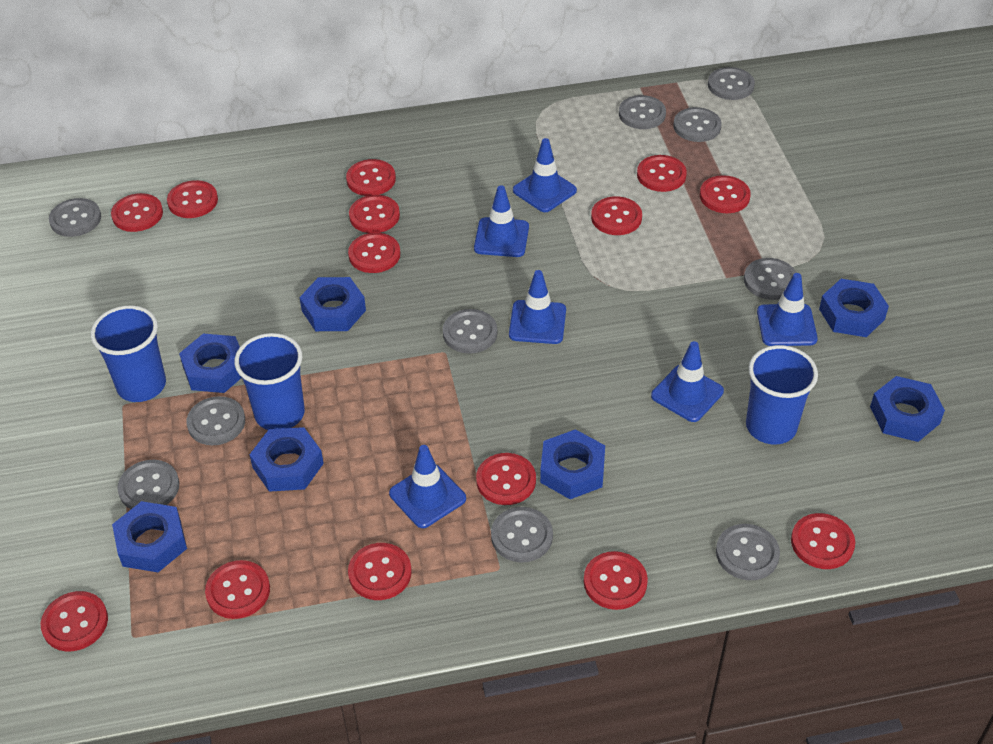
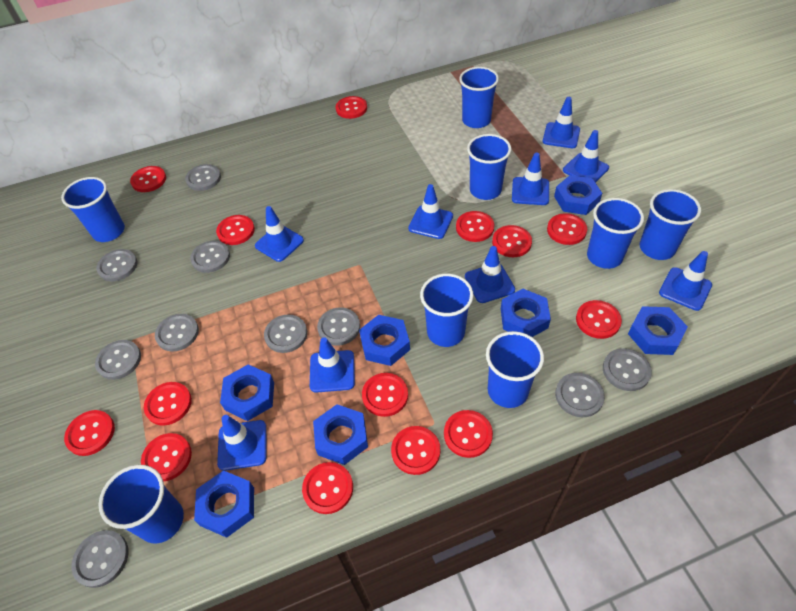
blue cup: 3 -> 8
blue traffic cone: 6 -> 9

